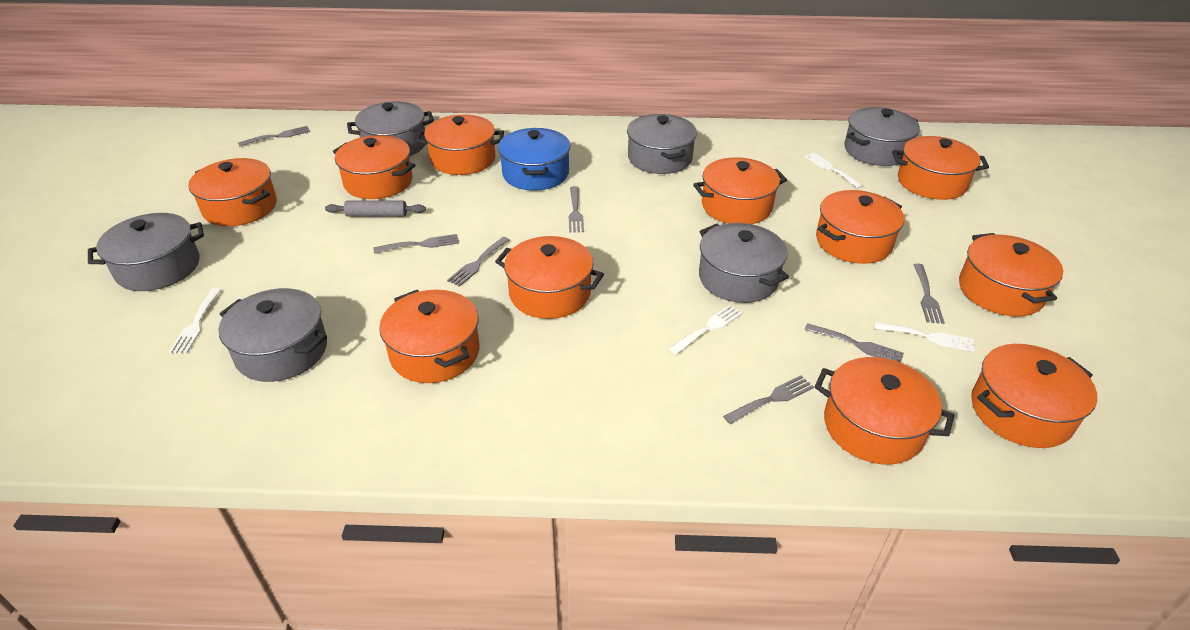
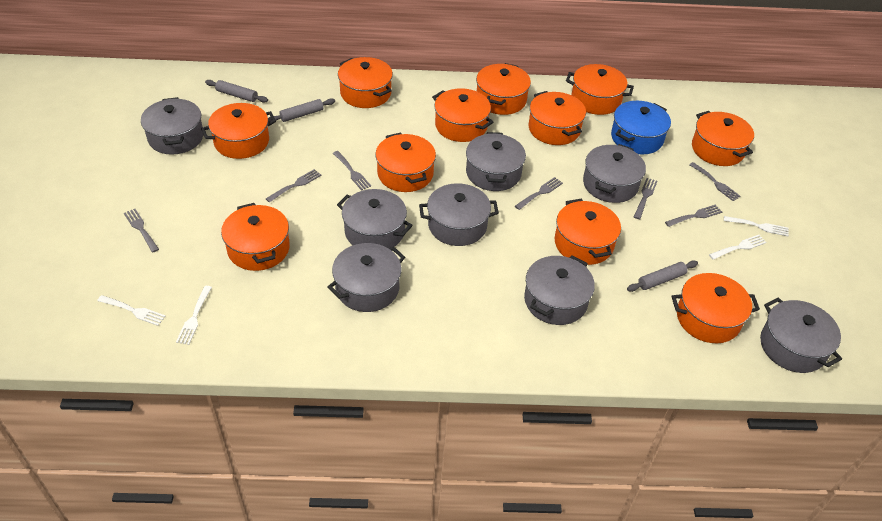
grey pot: 6 -> 8
grey rolling pin: 1 -> 3

